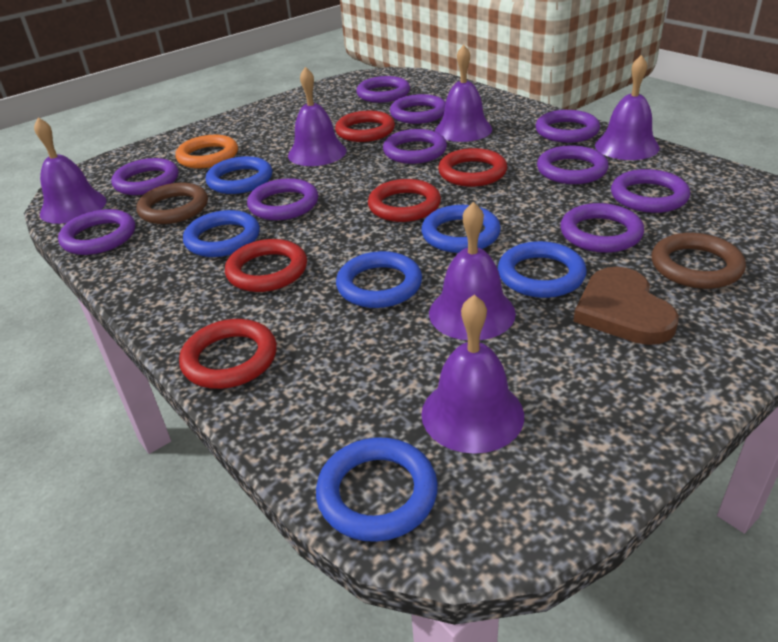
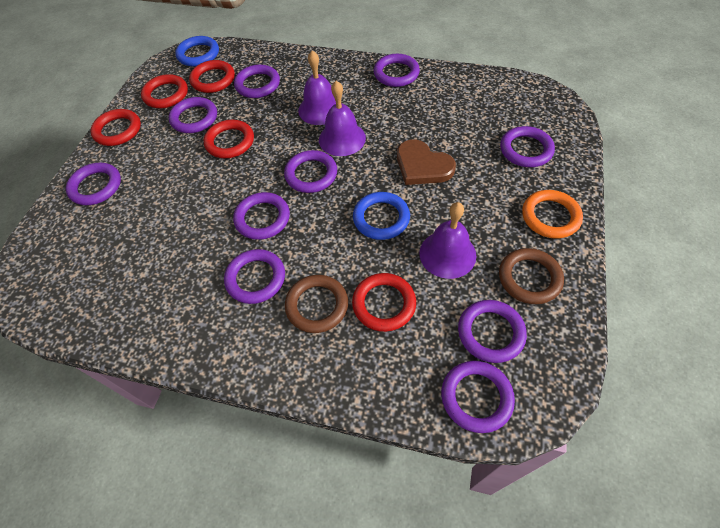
blue ring: 6 -> 2
purple bell: 6 -> 3

